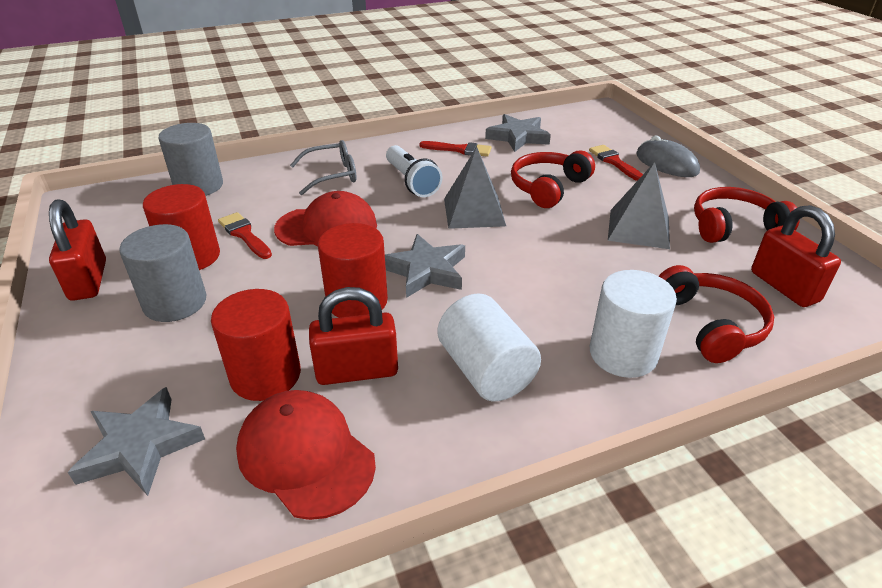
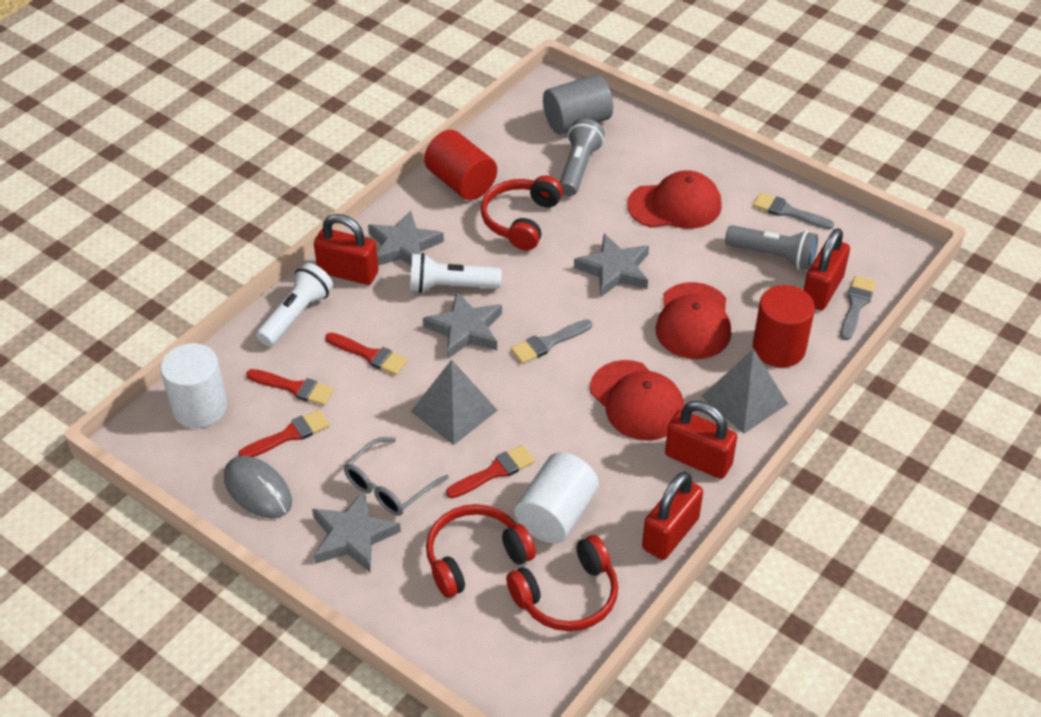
grey brush: 0 -> 3
grey cylinder: 2 -> 1
grey flashlight: 0 -> 2
grey star: 3 -> 4
red brush: 3 -> 4
red cap: 2 -> 3
red cylinder: 3 -> 2
red padlock: 3 -> 4
white flashlight: 1 -> 2

